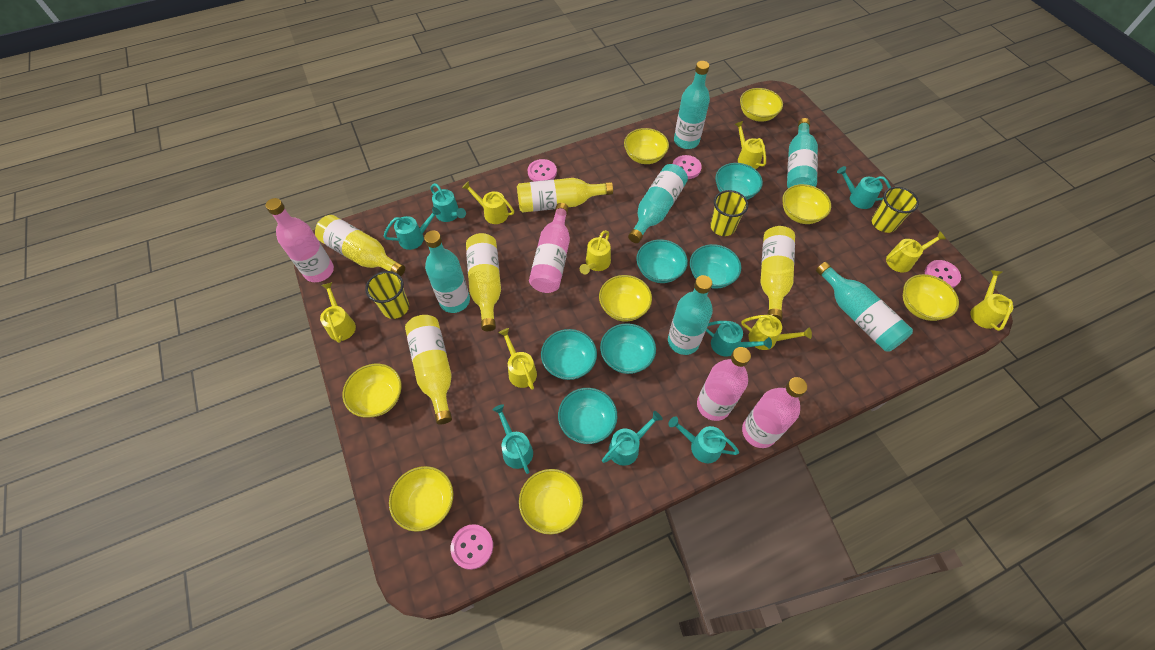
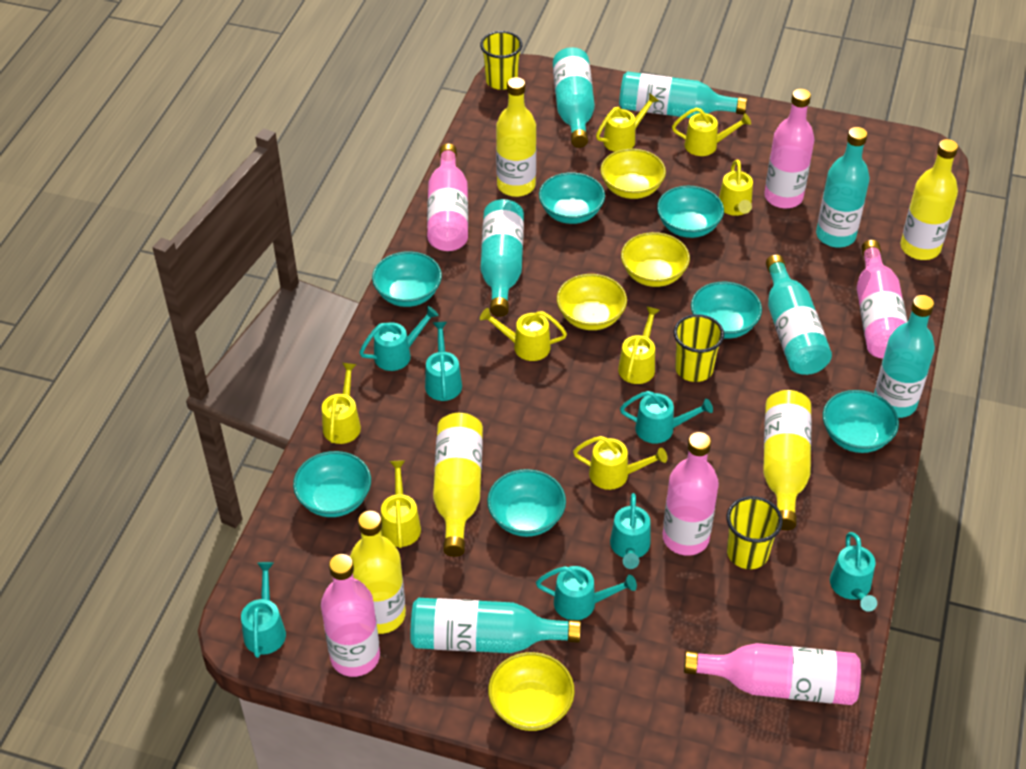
pink bottle: 4 -> 6
pink button: 4 -> 0
turquoise bottle: 6 -> 7
turquoise bowl: 6 -> 7
yellow bowl: 8 -> 4

